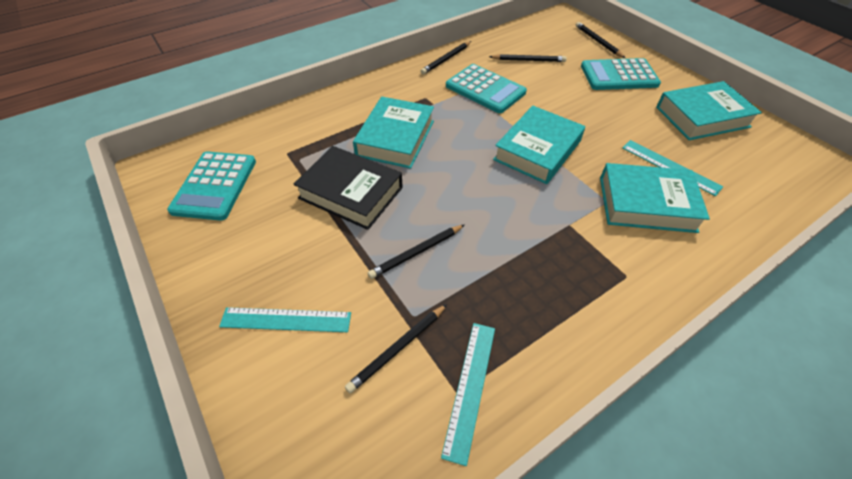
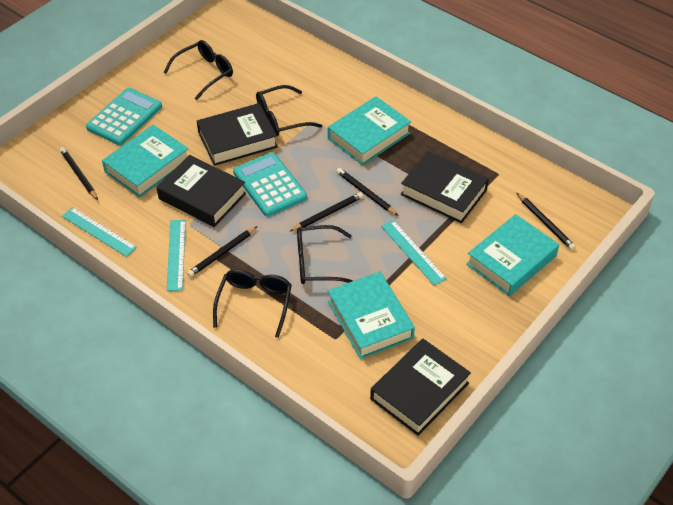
black book: 1 -> 4
black glasses: 0 -> 4
turquoise calculator: 3 -> 2

